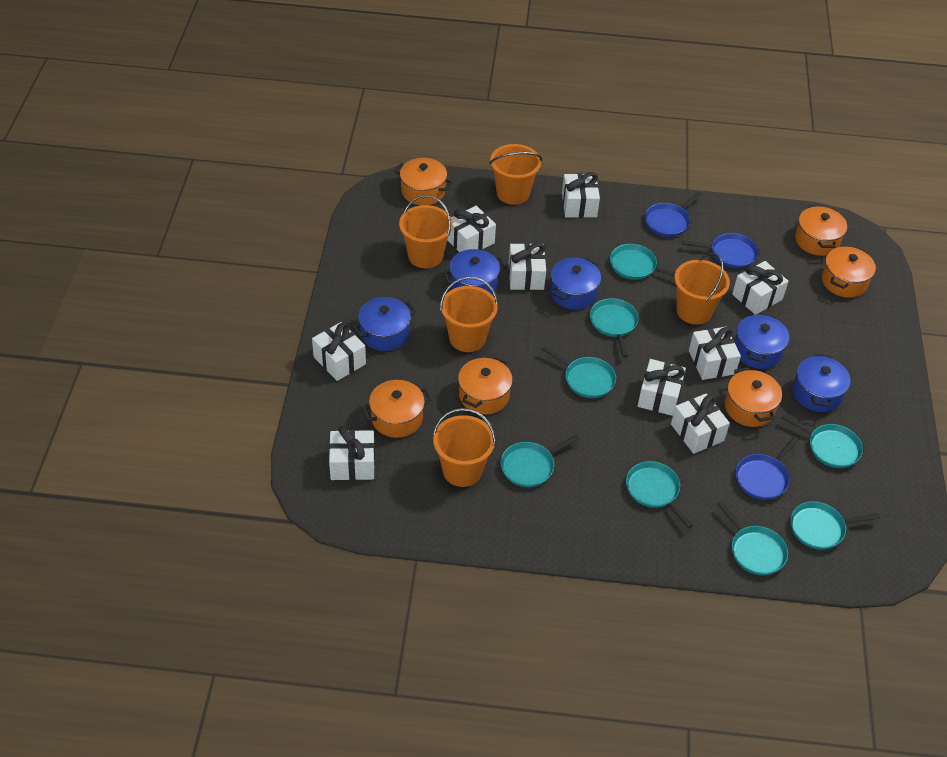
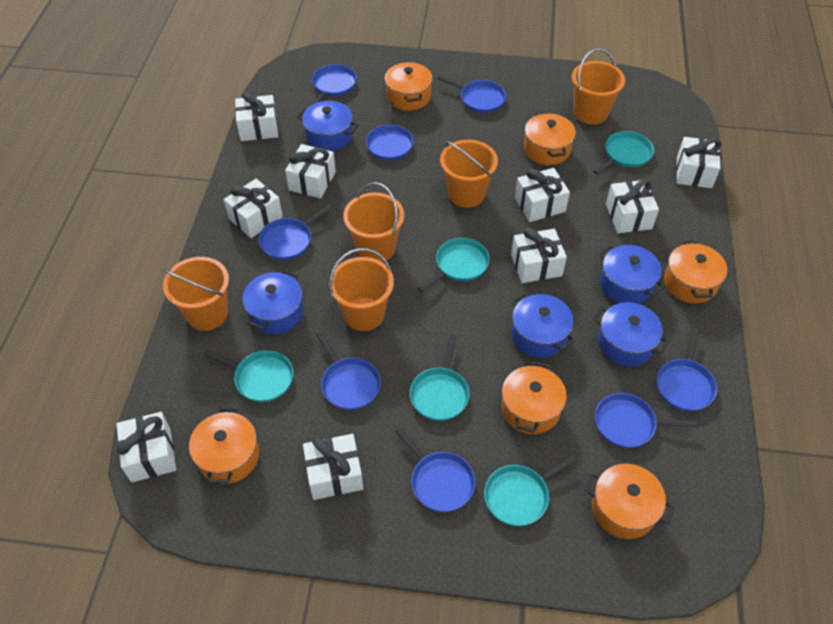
blue pan: 3 -> 8
turquoise pan: 8 -> 5

